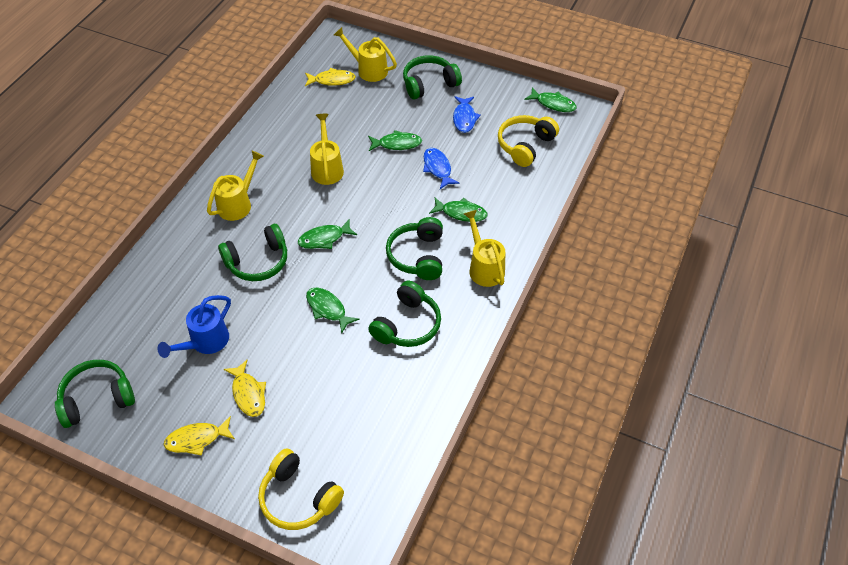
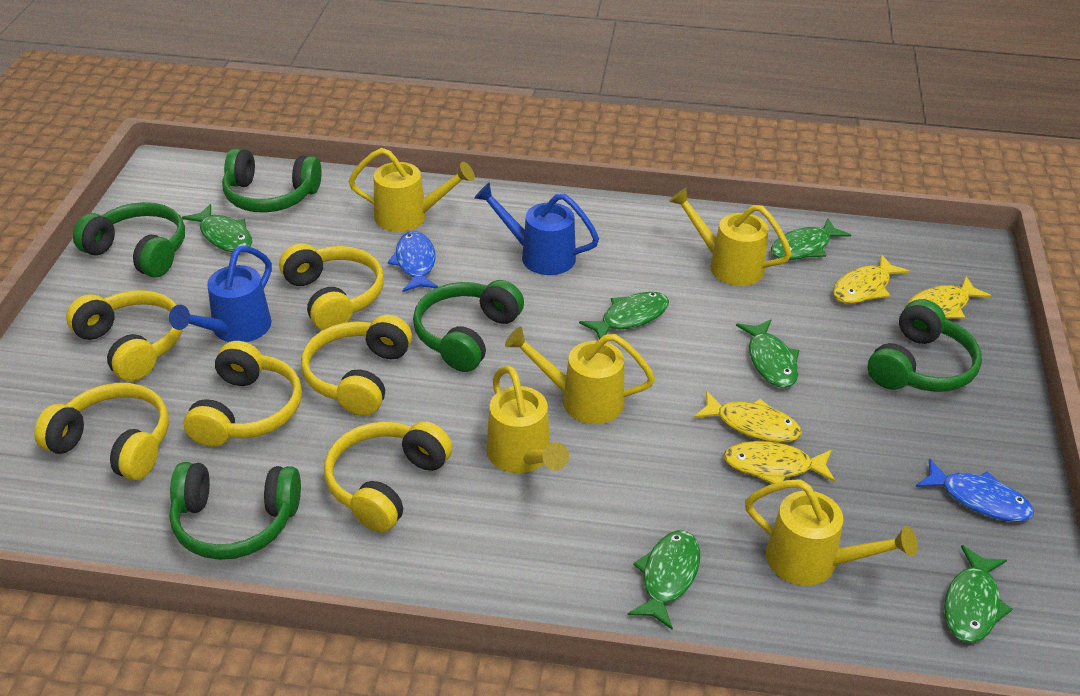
blue watering can: 1 -> 2
green fish: 5 -> 6
yellow fish: 3 -> 4
yellow headphones: 2 -> 6
yellow watering can: 4 -> 5

